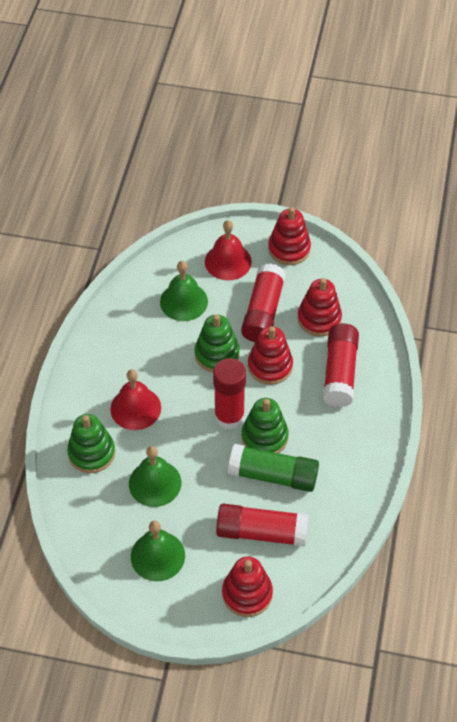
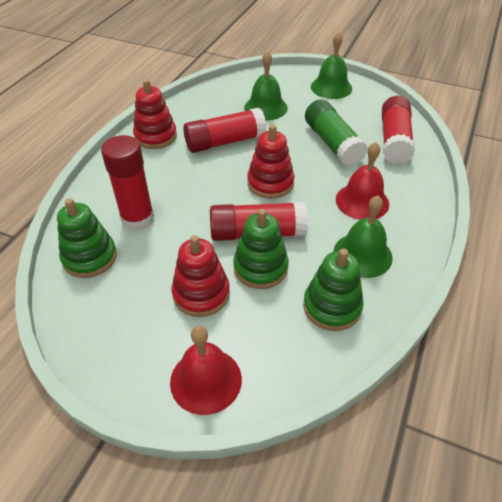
red stacking toy: 4 -> 3

